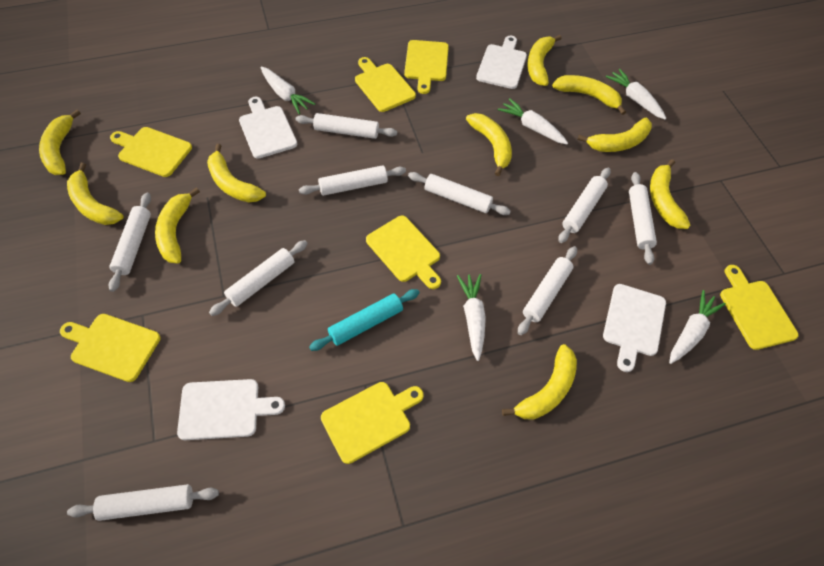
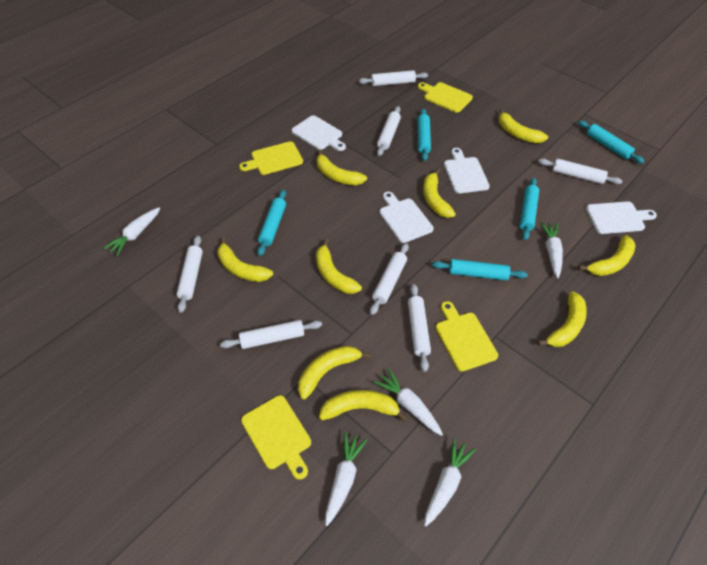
turquoise rolling pin: 1 -> 5
white rolling pin: 9 -> 7
yellow banana: 10 -> 9
yellow cutting board: 7 -> 4

